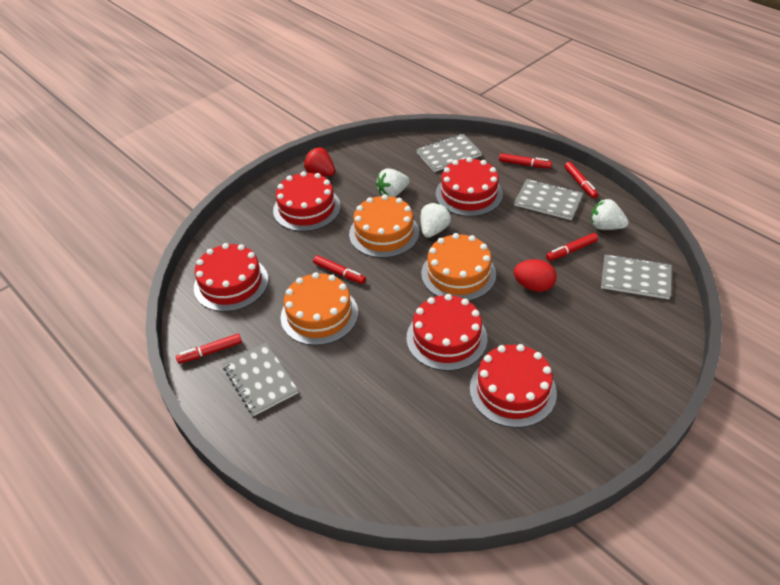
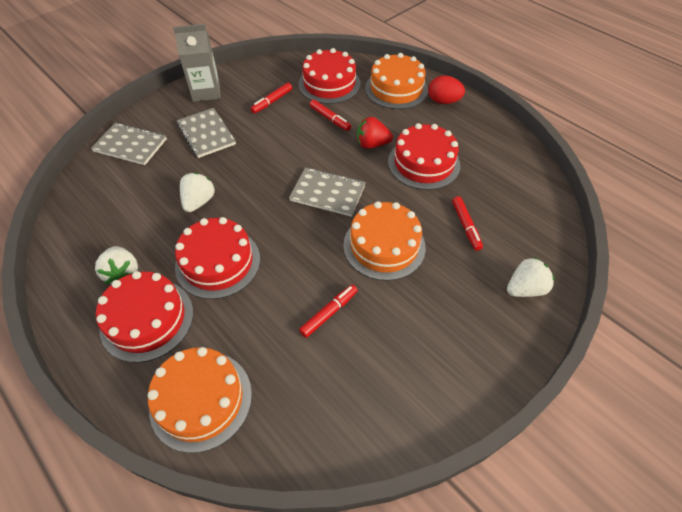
grey carton: 0 -> 1
grey notebook: 4 -> 3
red cake: 5 -> 4
red marker: 5 -> 4

